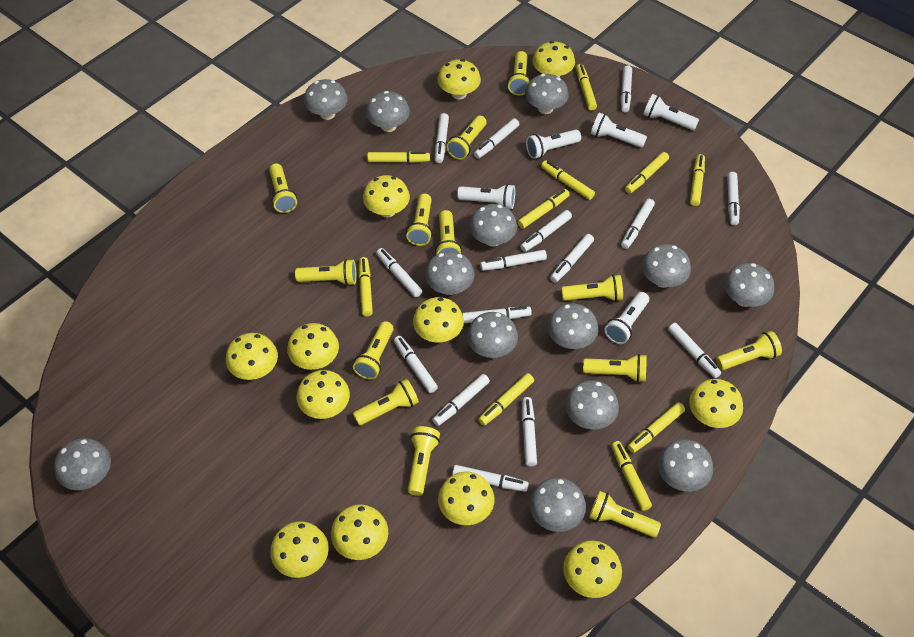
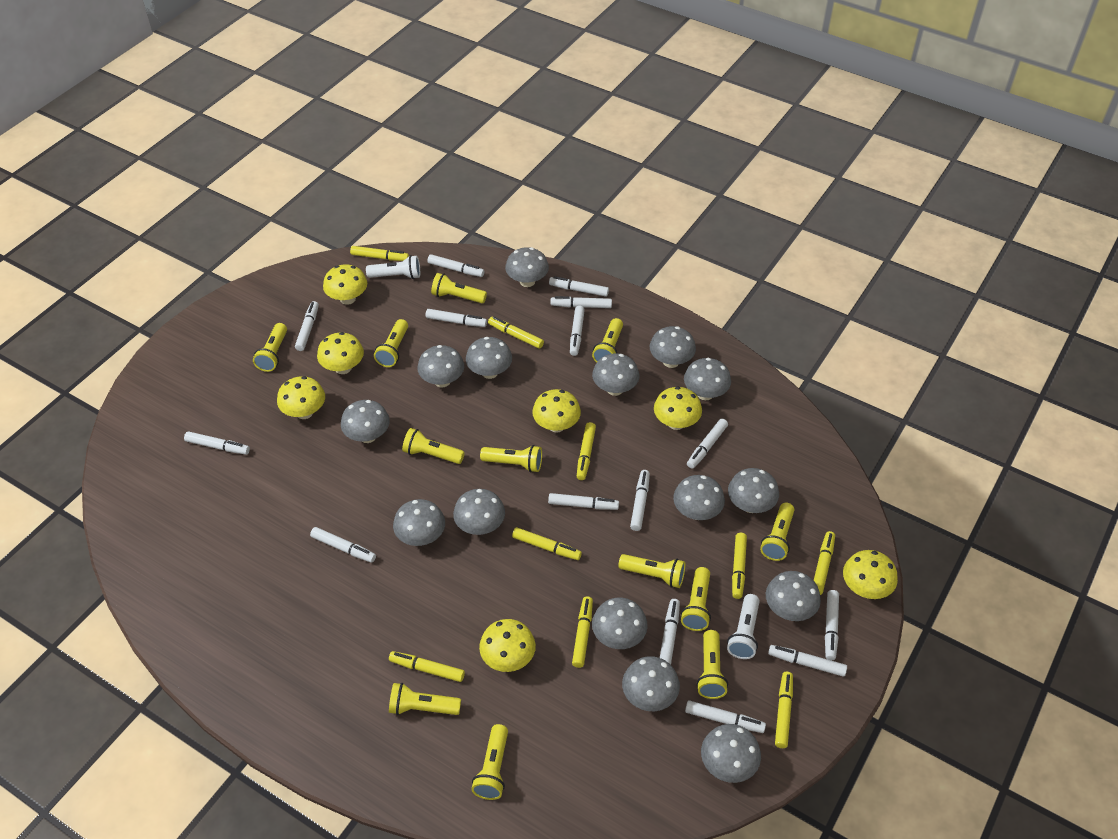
grey mushroom: 13 -> 15
white flashlight: 5 -> 2
yellow flashlight: 13 -> 12
yellow marker: 10 -> 9
yellow mushroom: 12 -> 7

